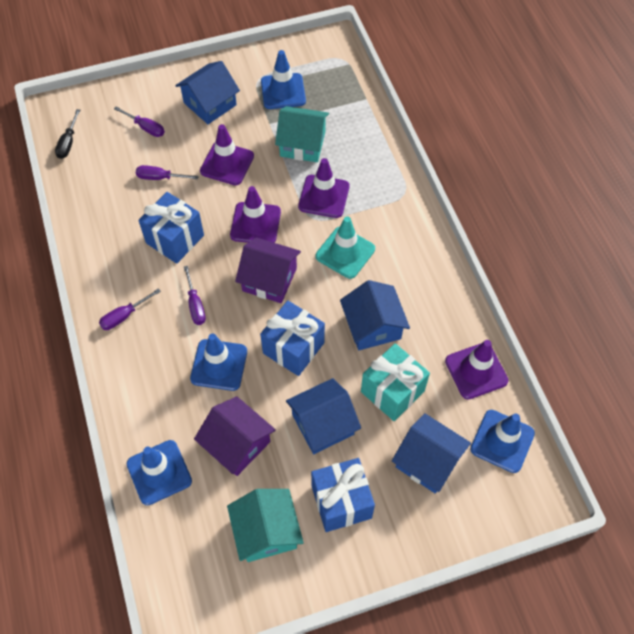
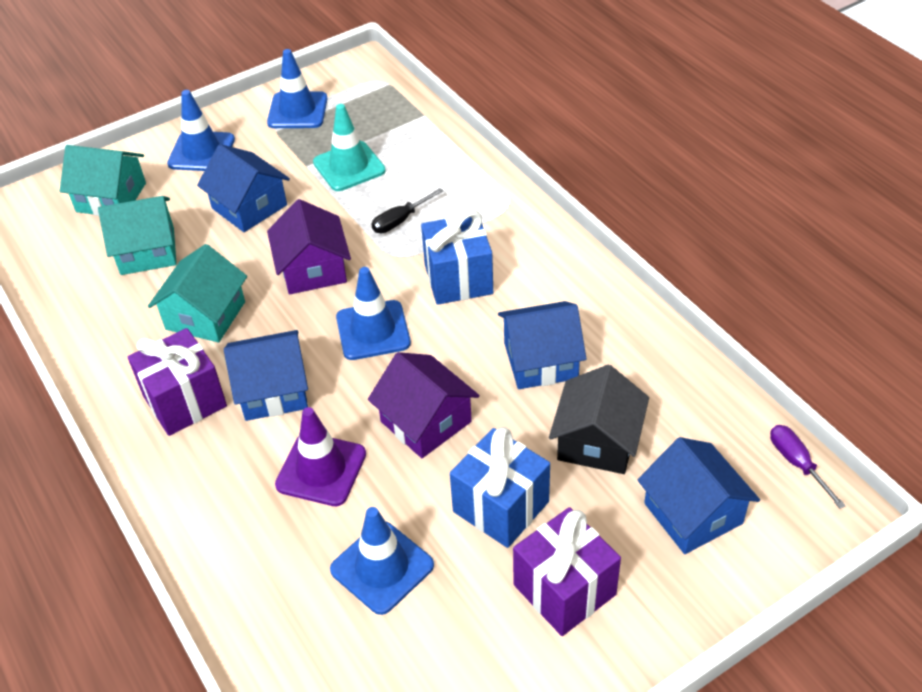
black house: 0 -> 1
blue gift: 3 -> 2
purple gift: 0 -> 2
purple screwdriver: 4 -> 1
purple traffic cone: 4 -> 1
turquoise gift: 1 -> 0
turquoise house: 2 -> 3

